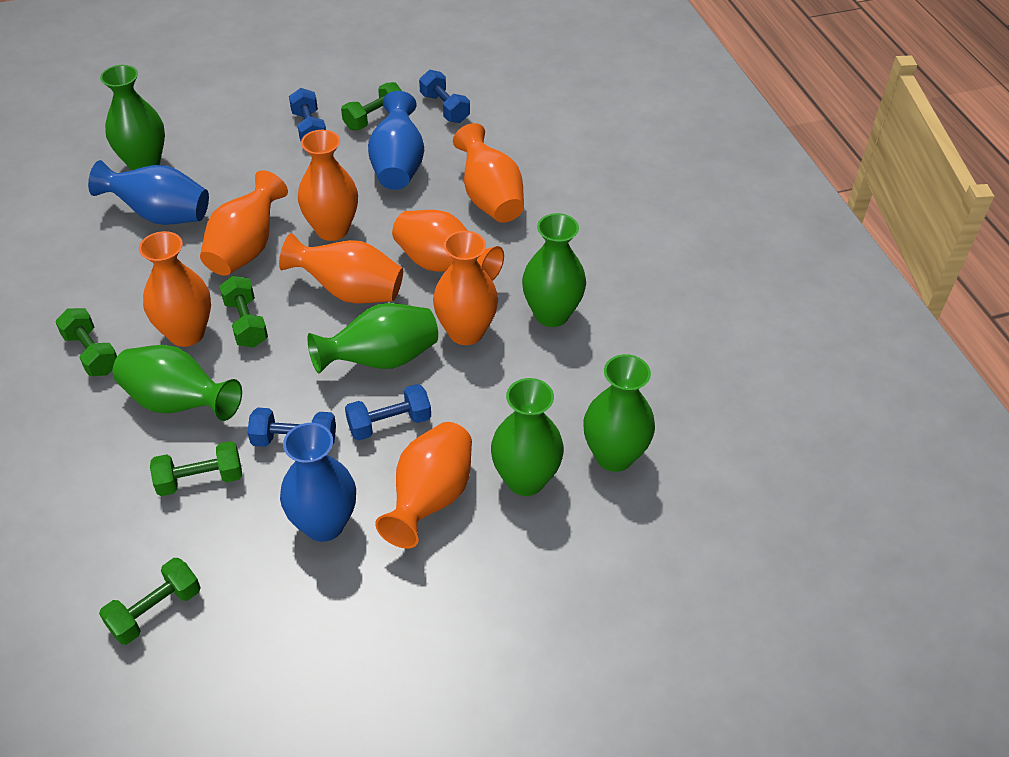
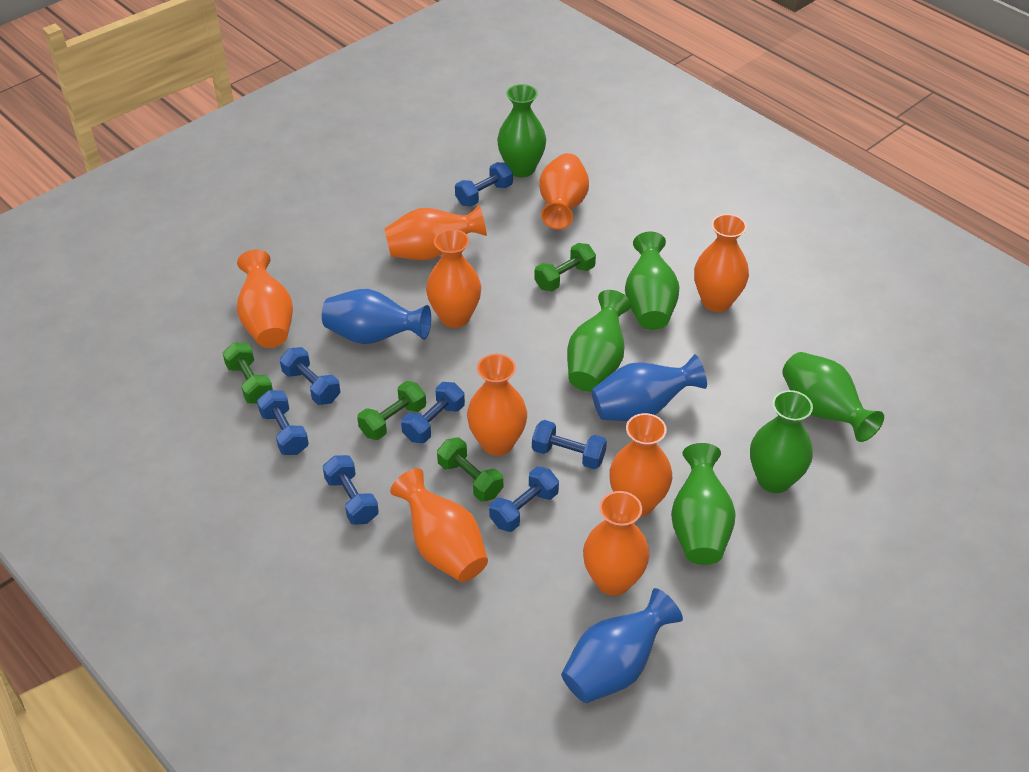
blue dumbbell: 4 -> 7
green dumbbell: 5 -> 4
orange vase: 8 -> 9

